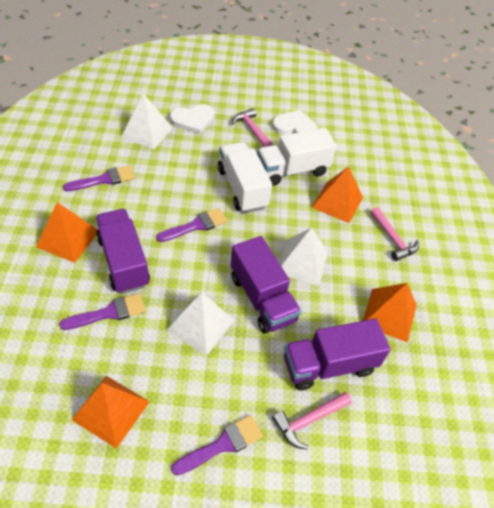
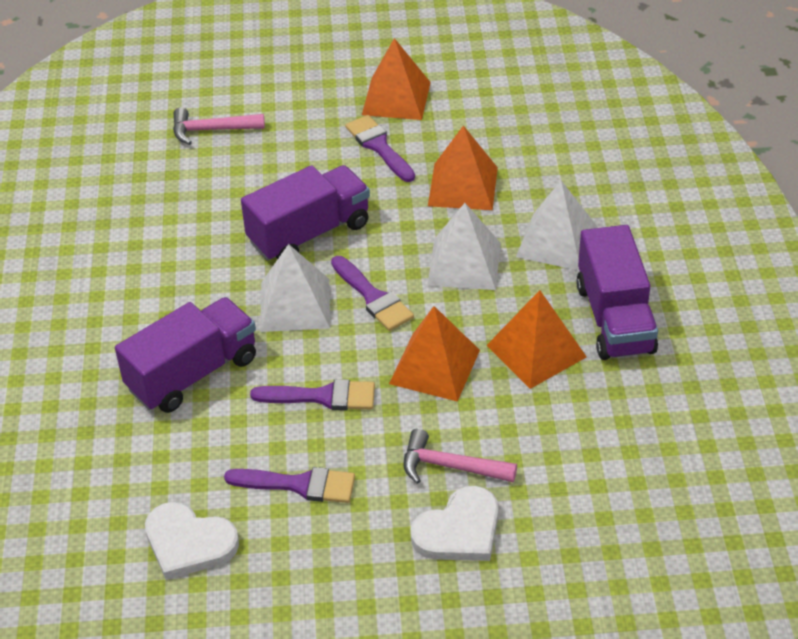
pink hammer: 3 -> 2
white truck: 2 -> 0

